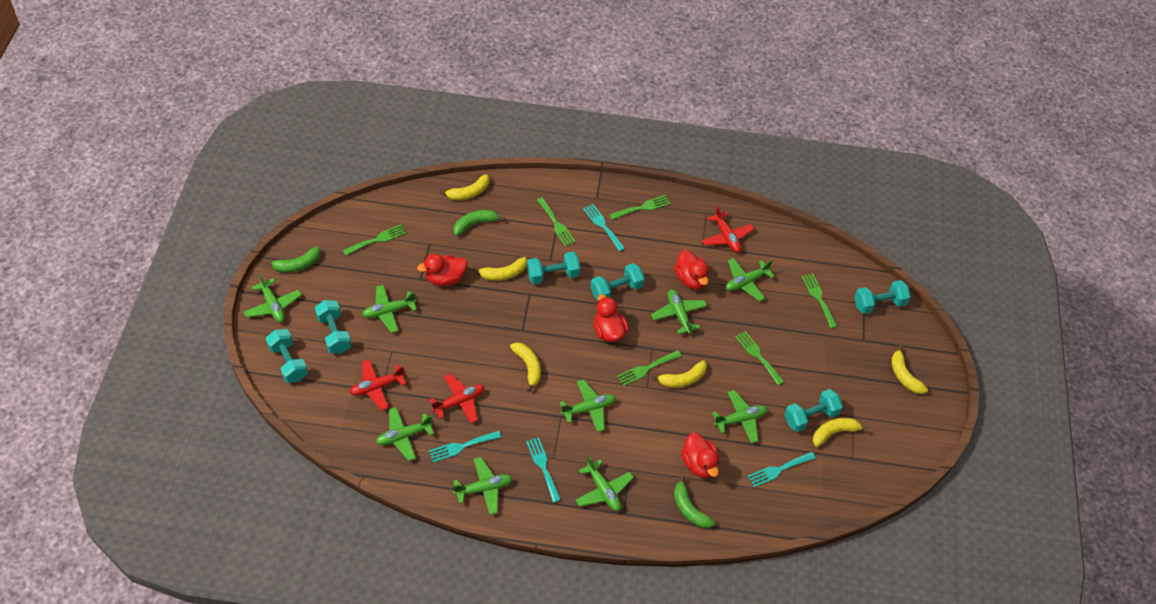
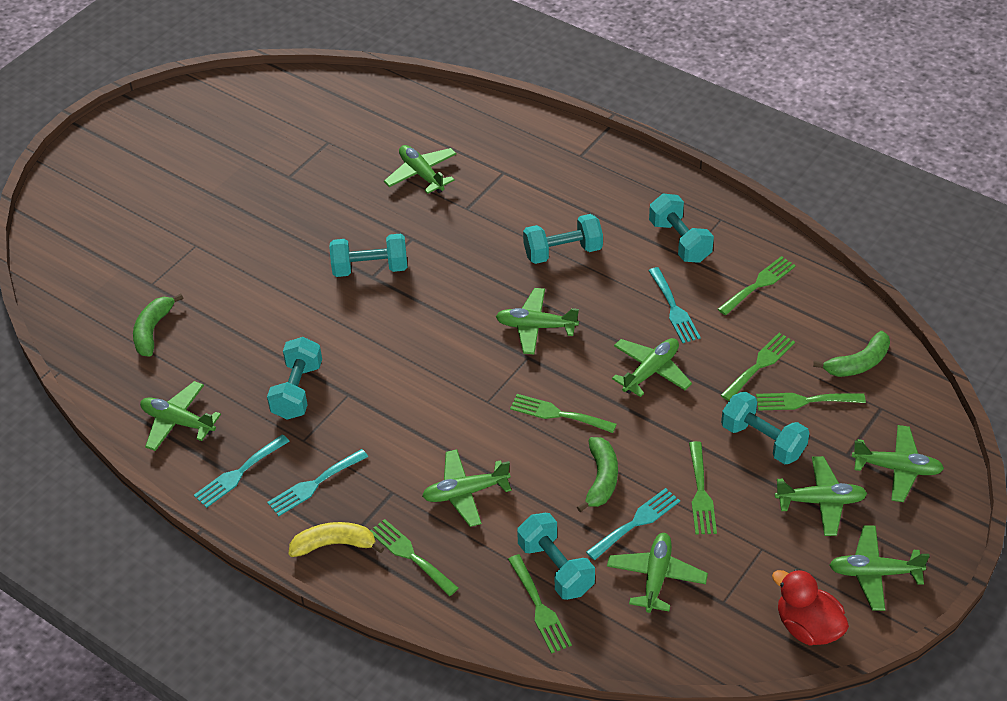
green fork: 6 -> 7
red duck: 4 -> 1
red plane: 3 -> 0
yellow banana: 6 -> 1

